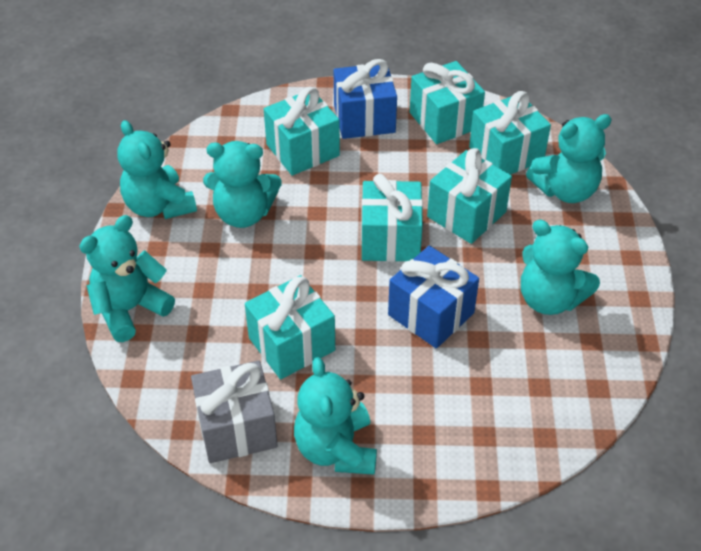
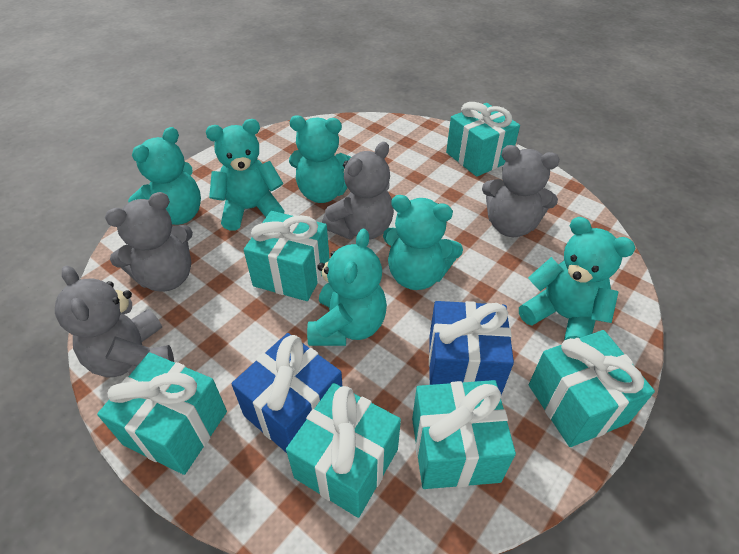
grey gift: 1 -> 0
grey teddy bear: 0 -> 4

